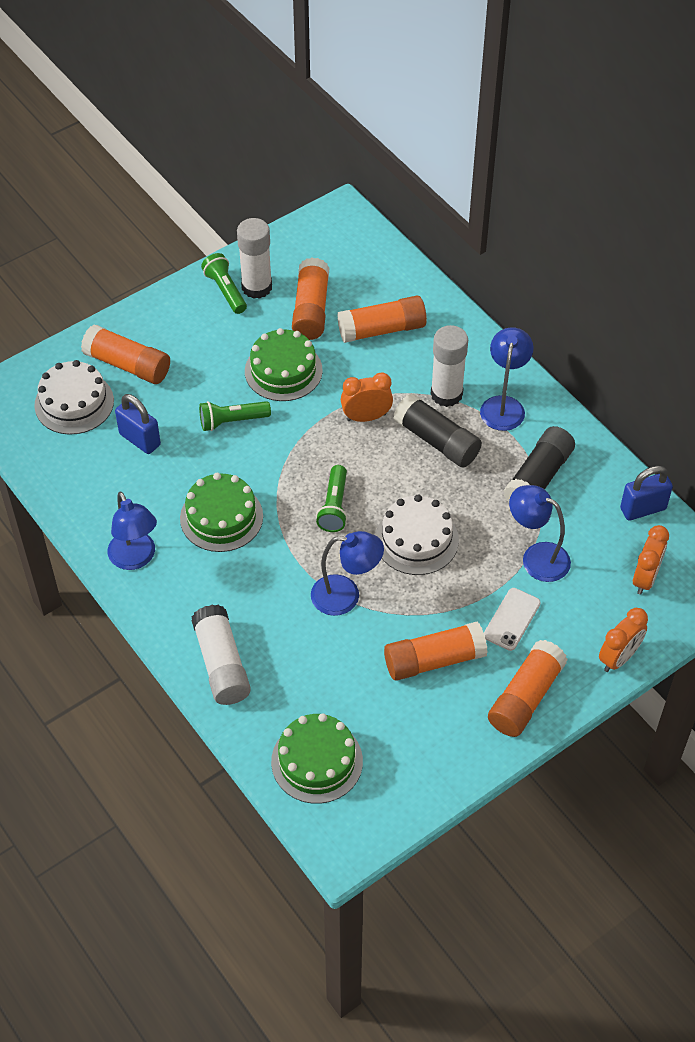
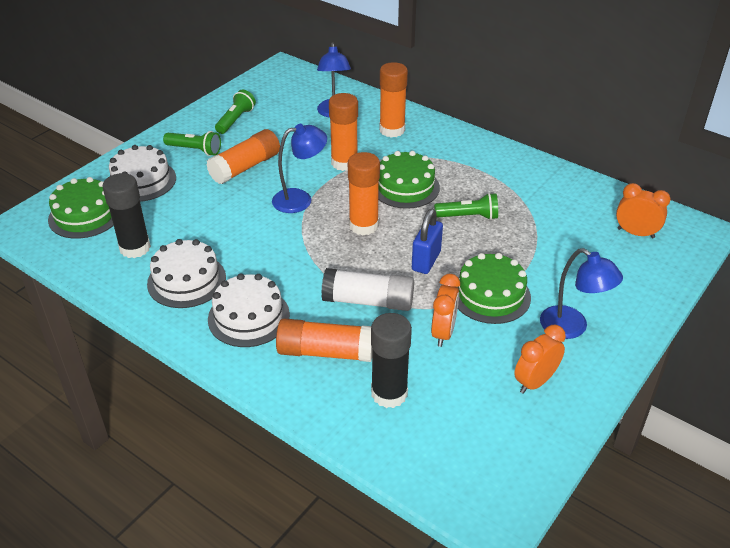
blue lamp: 4 -> 3
blue padlock: 2 -> 1
white cake: 2 -> 3
white glue stick: 3 -> 1
white phone: 1 -> 0

